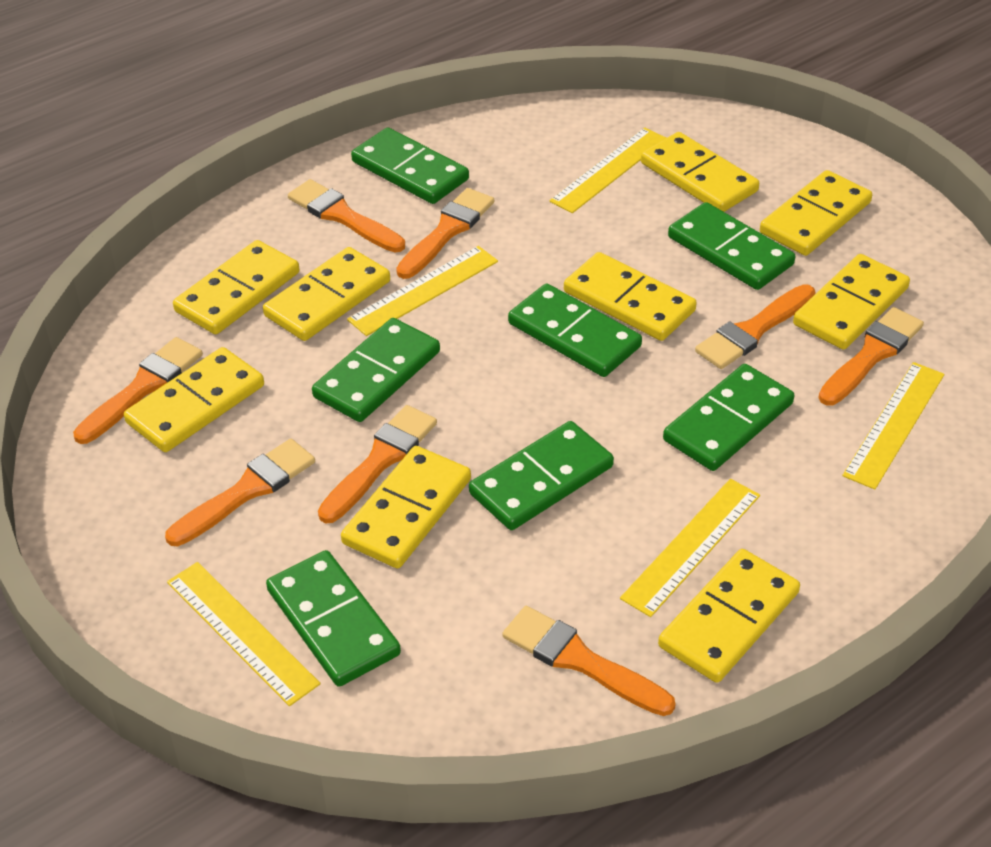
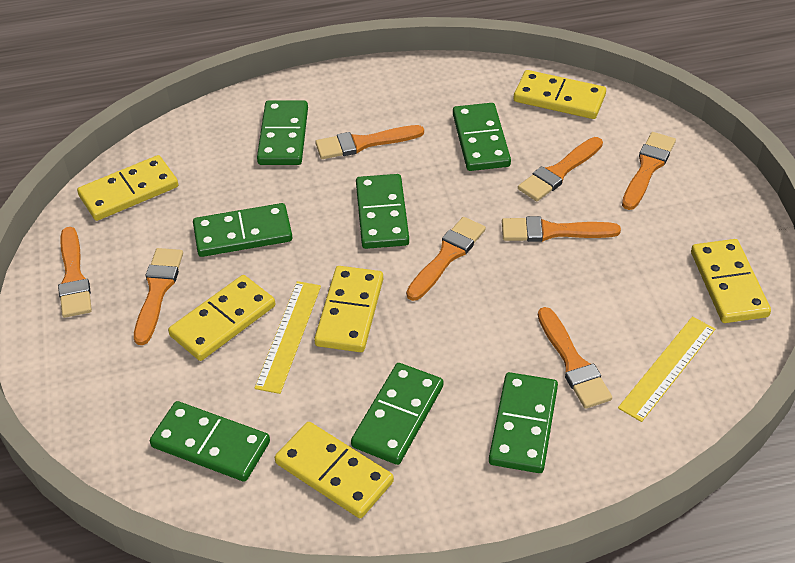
yellow domino: 9 -> 6
yellow ruler: 5 -> 2

